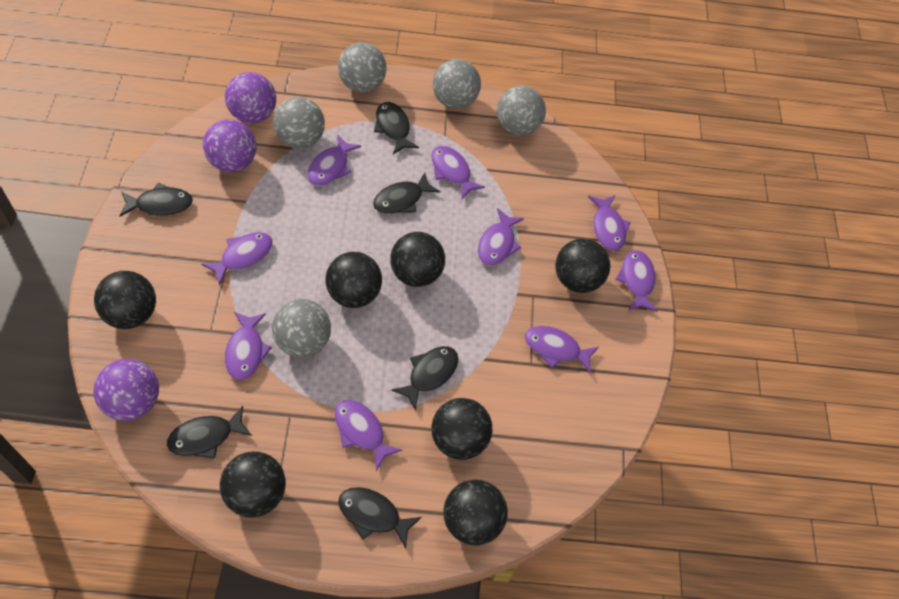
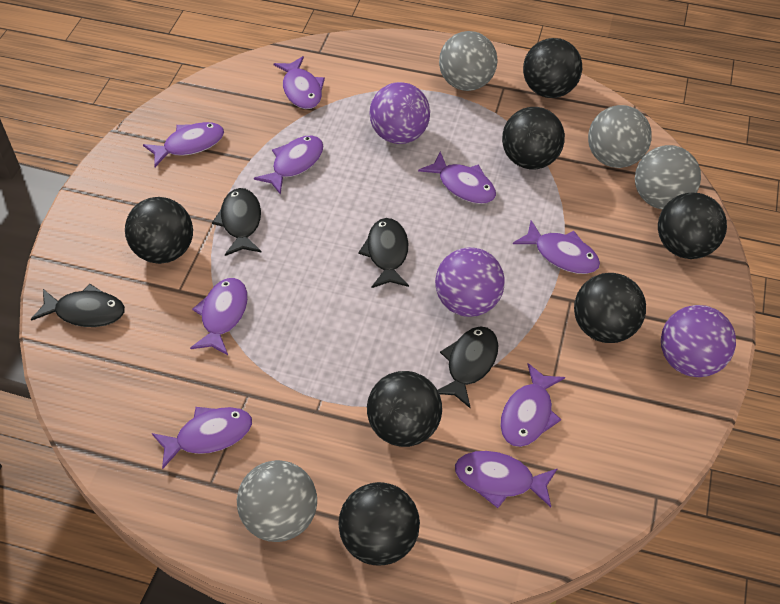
black fish: 6 -> 4
grey ball: 5 -> 4

